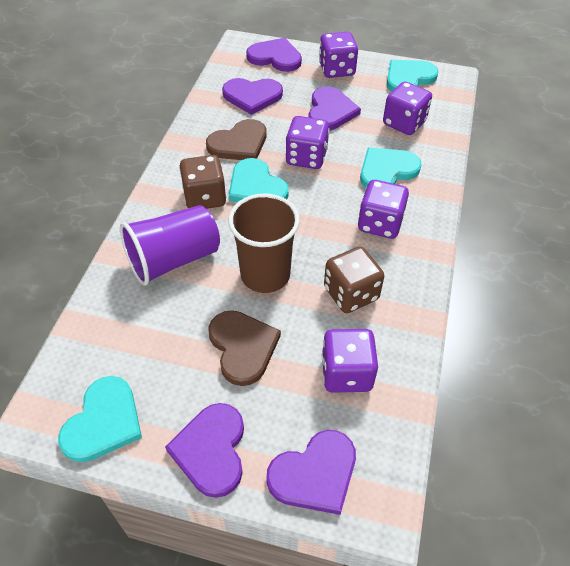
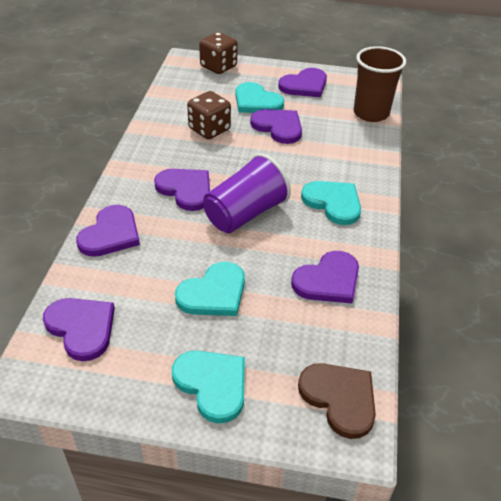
brown heart: 2 -> 1
purple dice: 5 -> 0
purple heart: 5 -> 6

